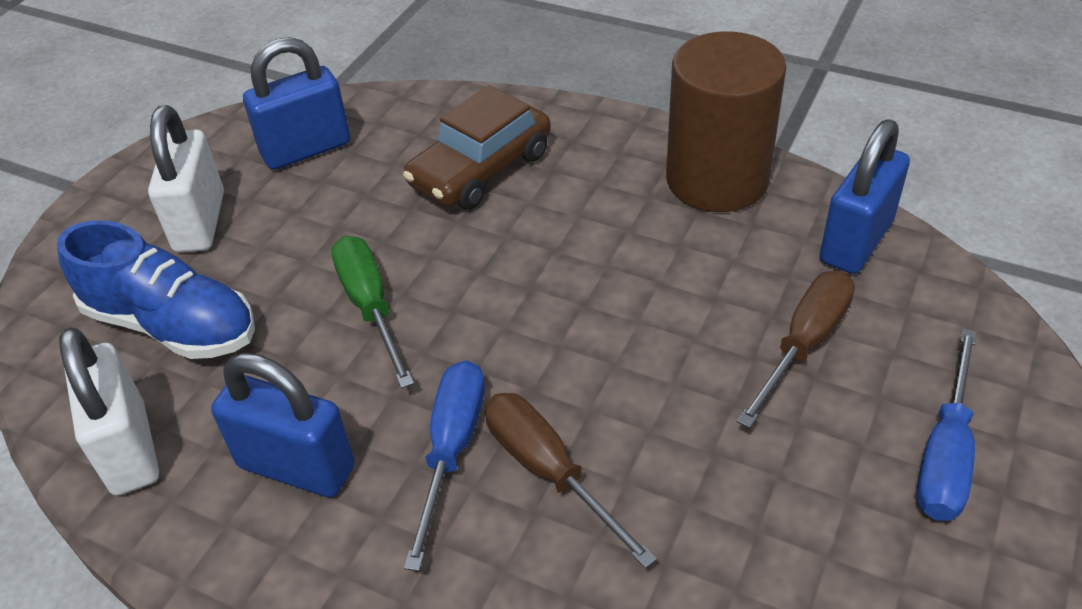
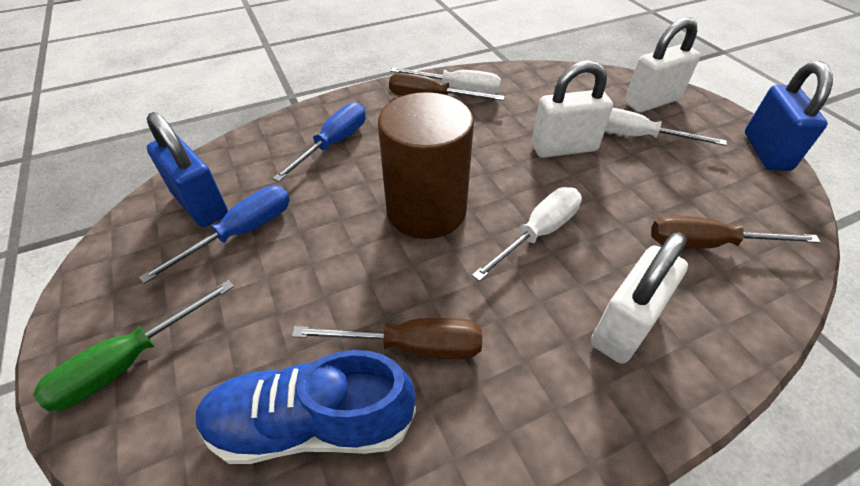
blue padlock: 3 -> 2
brown car: 1 -> 0
brown screwdriver: 2 -> 3
white padlock: 2 -> 3
white screwdriver: 0 -> 3

